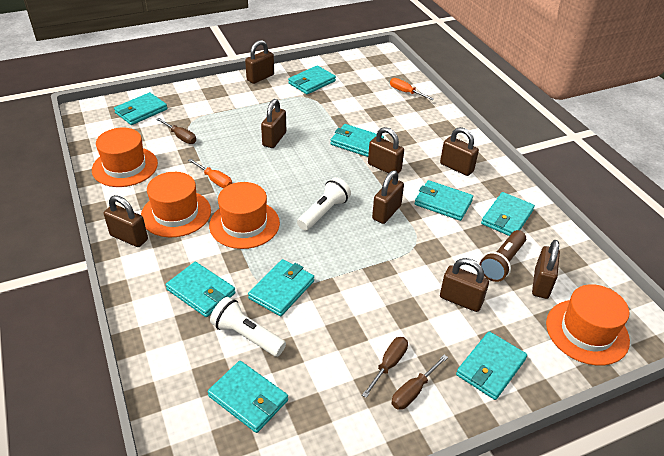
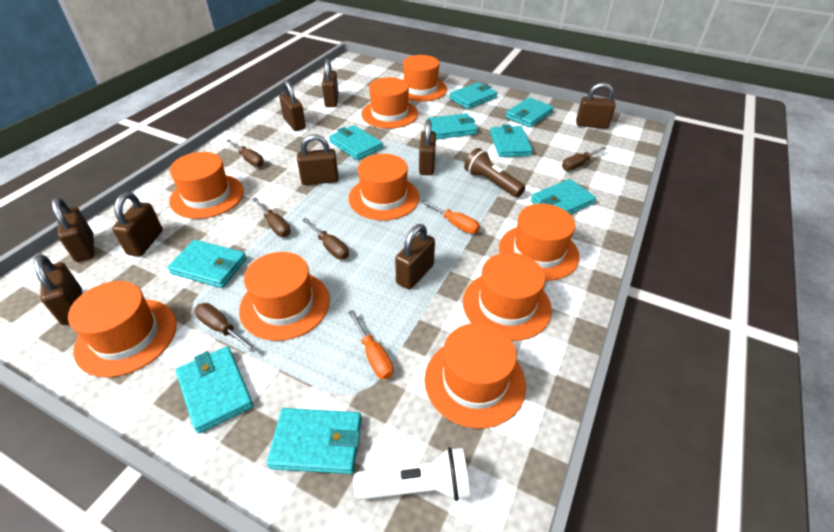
brown padlock: 8 -> 9
brown screwdriver: 3 -> 5
orange hat: 4 -> 9
white flashlight: 2 -> 1

